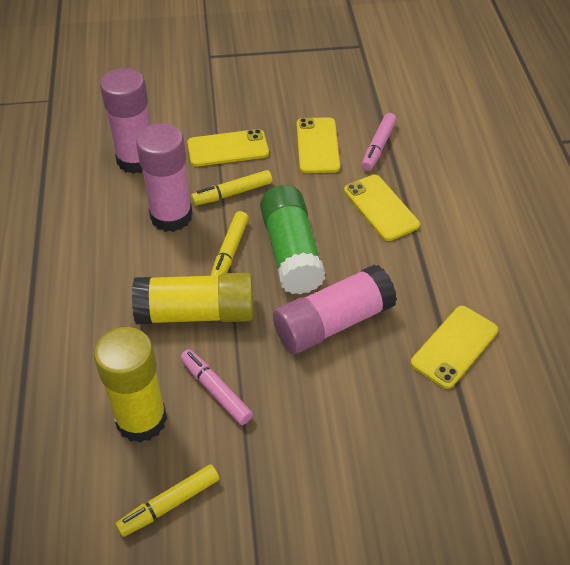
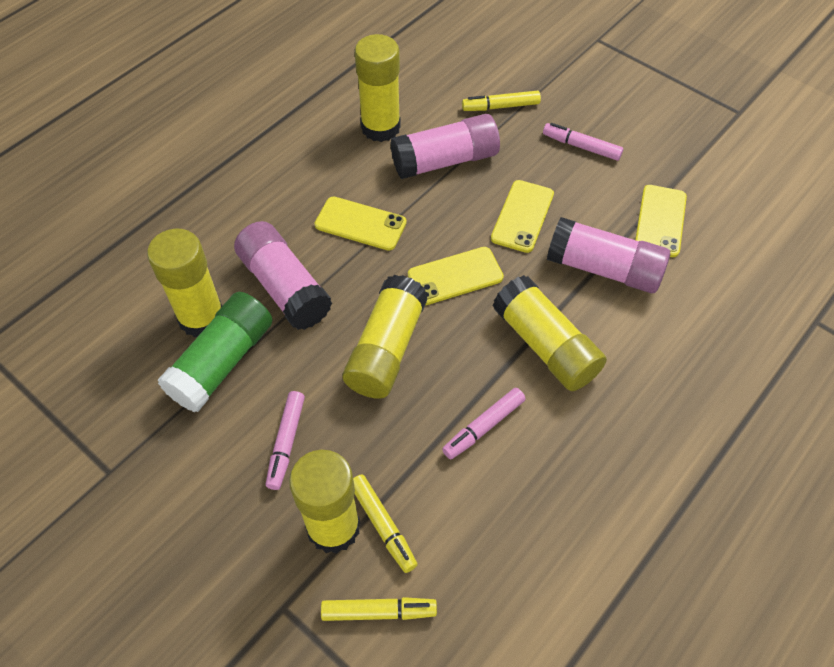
pink marker: 2 -> 3
yellow glue stick: 2 -> 5

